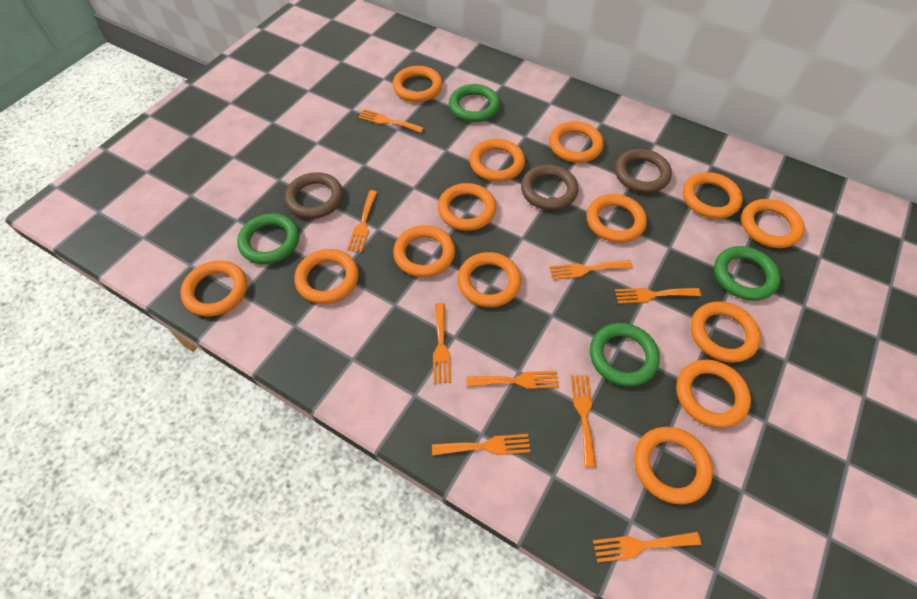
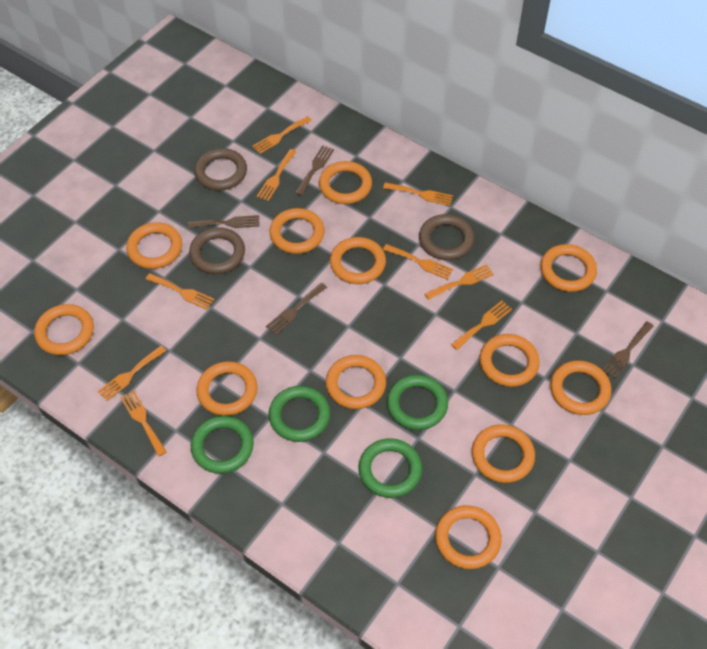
brown fork: 0 -> 4
orange ring: 14 -> 12

